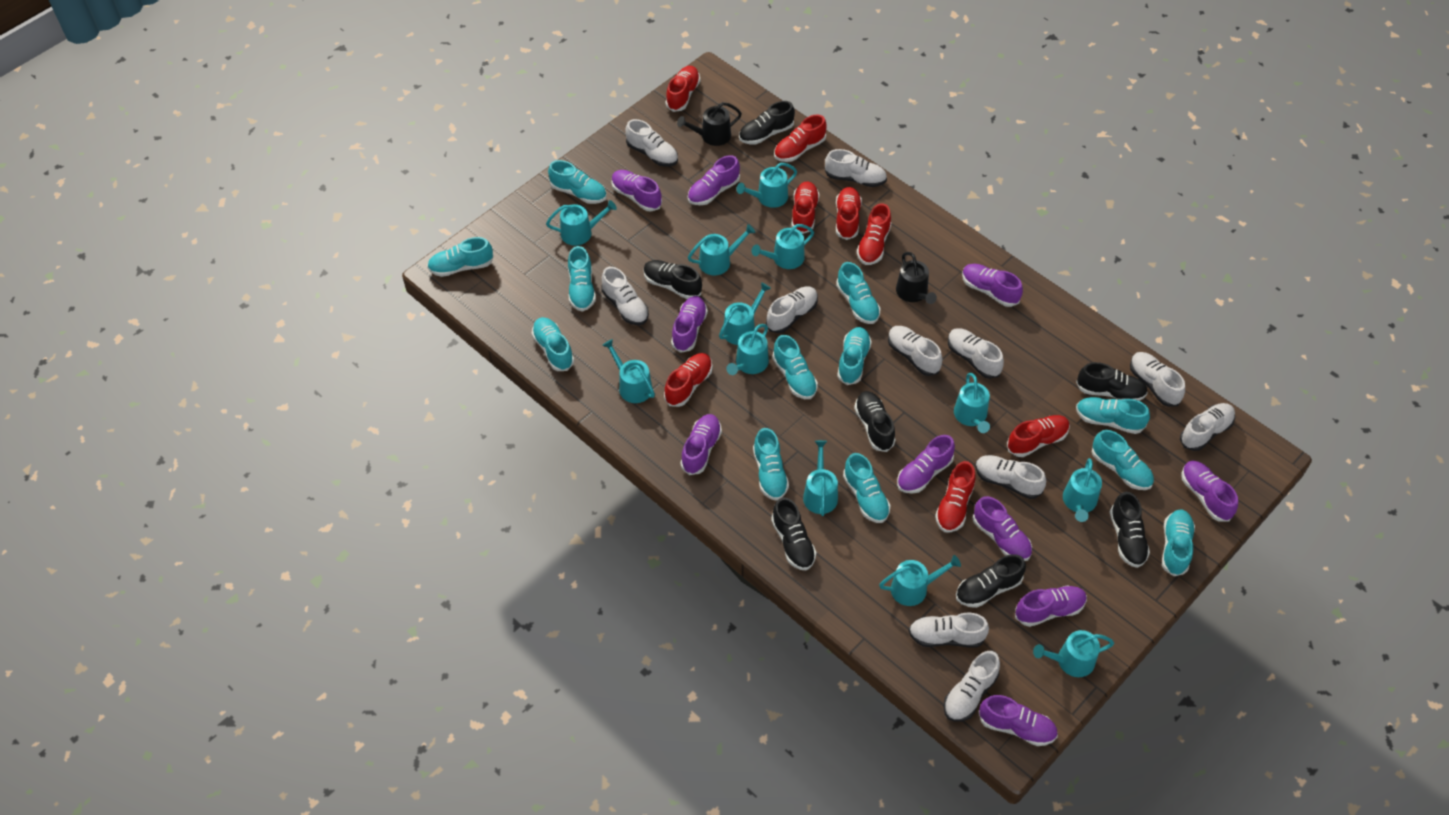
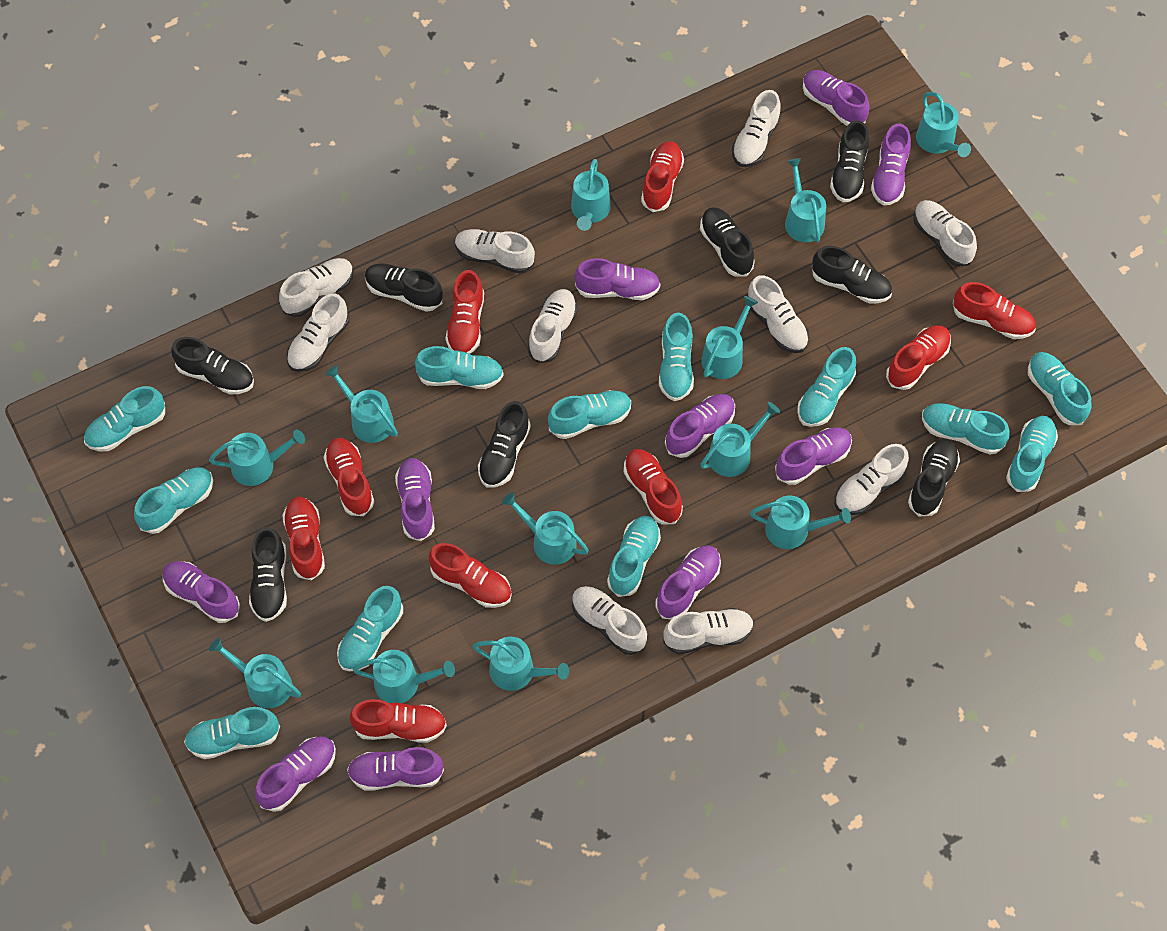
black shoe: 7 -> 8
black watering can: 2 -> 0
red shoe: 8 -> 9
white shoe: 11 -> 10

